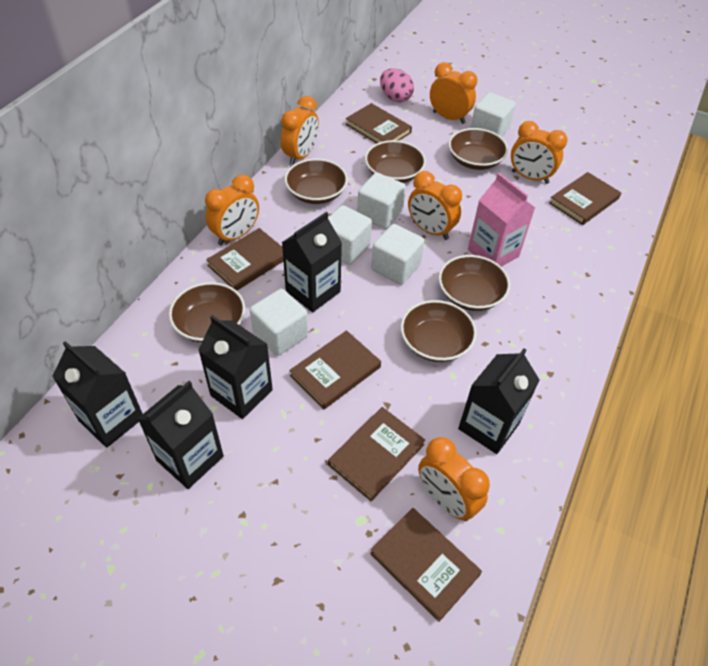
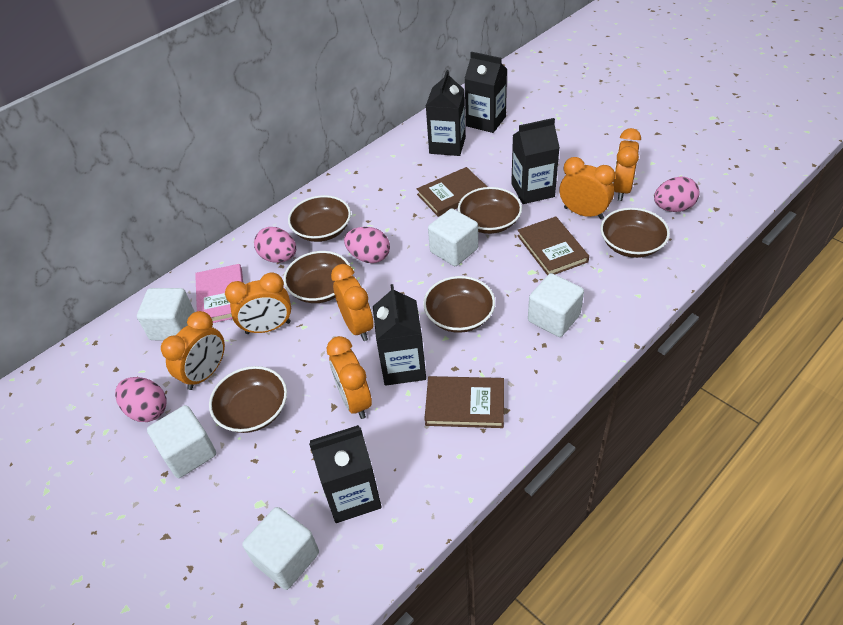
brown book: 6 -> 3
pink book: 0 -> 1
pink carton: 1 -> 0
pink egg: 1 -> 4

